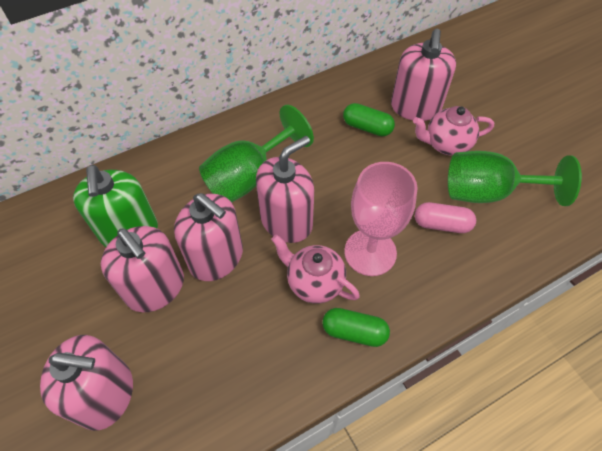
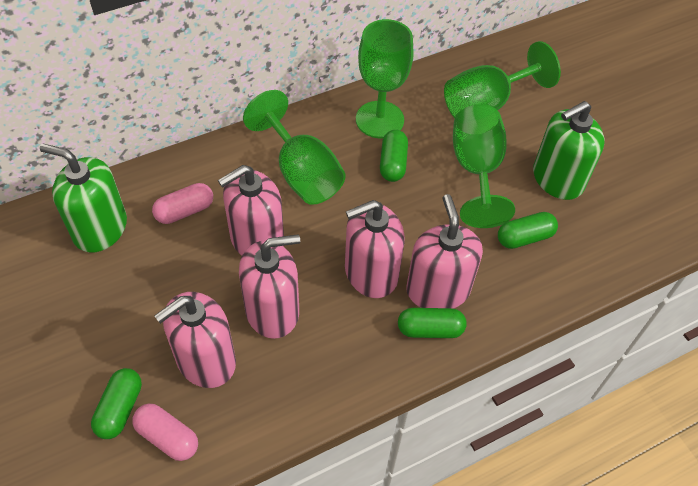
green capsule: 2 -> 4
green goblet: 2 -> 4
green soap dispenser: 1 -> 2
pink capsule: 1 -> 2
pink goblet: 1 -> 0
pink teapot: 2 -> 0

